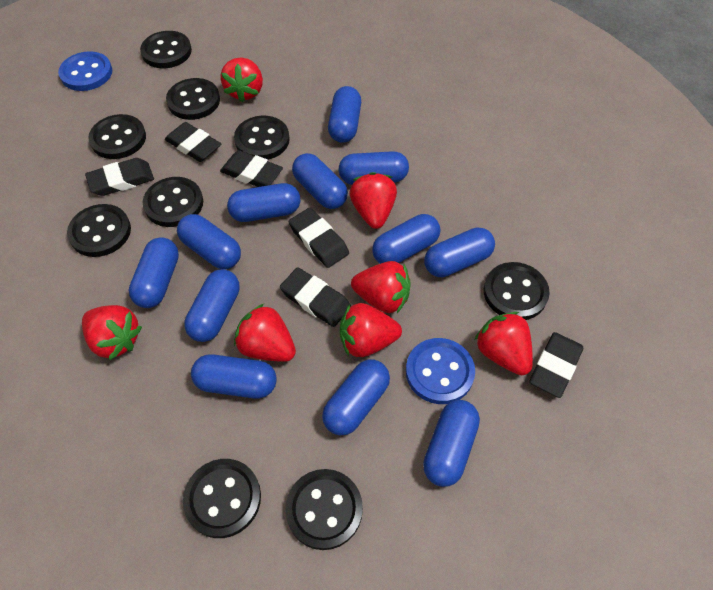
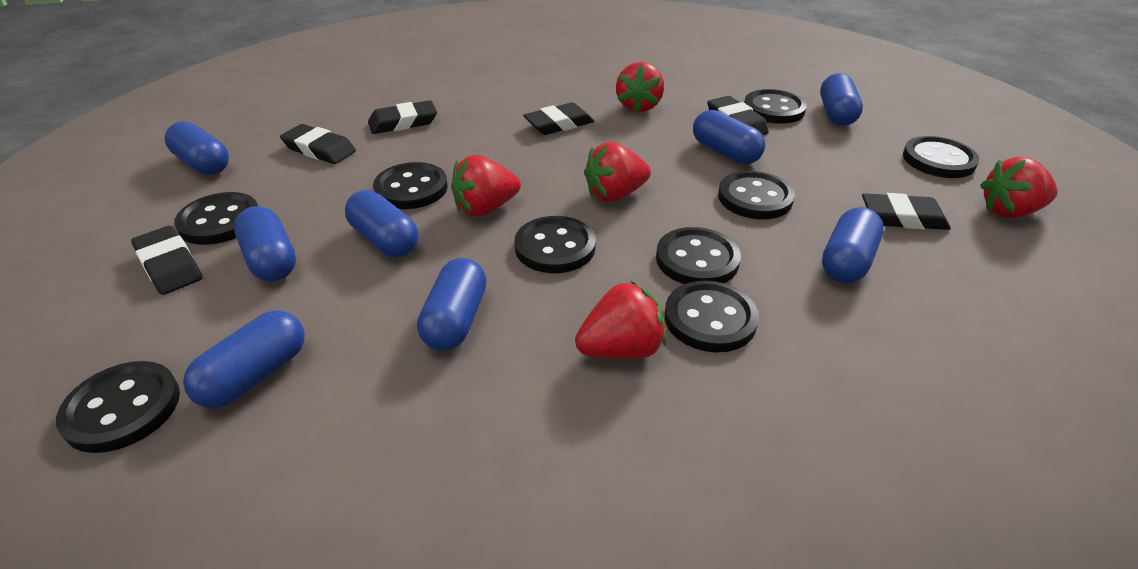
blue button: 2 -> 0
blue capsule: 12 -> 8
red strawberry: 7 -> 5

